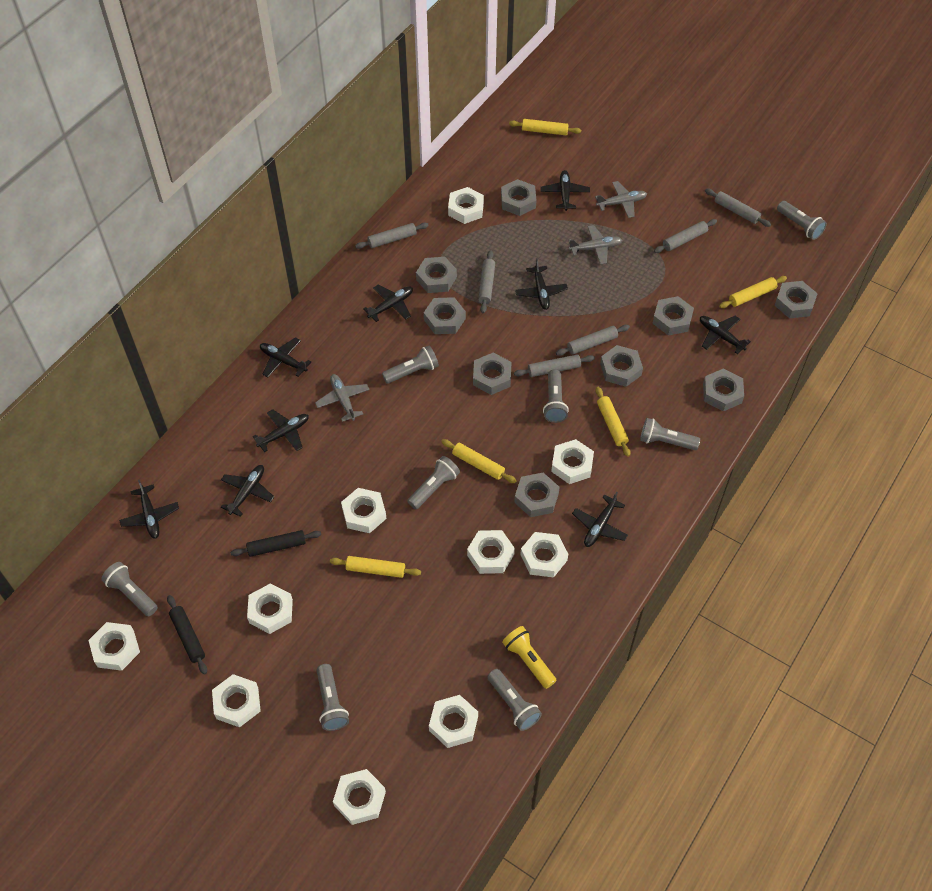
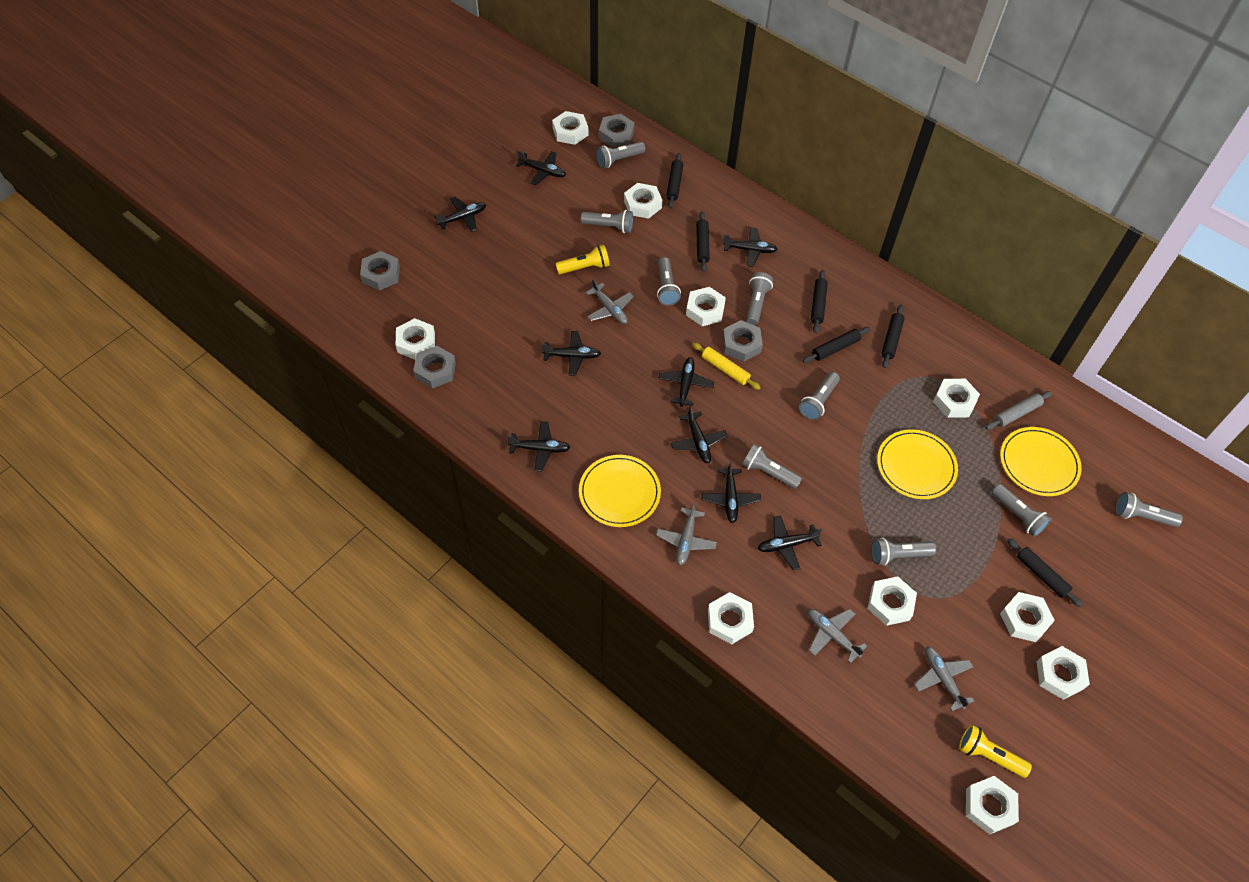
black rolling pin: 2 -> 6
grey flashlight: 8 -> 9
grey nut: 9 -> 4
grey plane: 3 -> 4
grey rolling pin: 6 -> 1
yellow flashlight: 1 -> 2
yellow plate: 0 -> 3
yellow rolling pin: 5 -> 1

